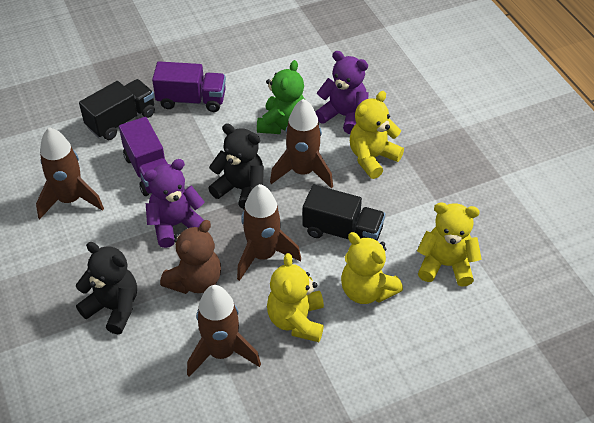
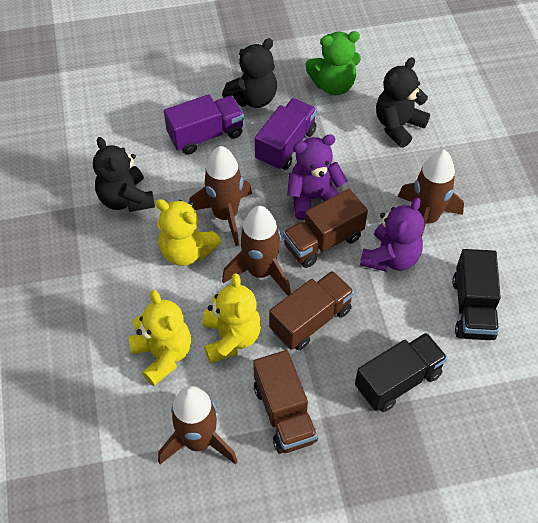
black teddy bear: 2 -> 3
brown teddy bear: 1 -> 0
brown truck: 0 -> 3
yellow teddy bear: 4 -> 3

